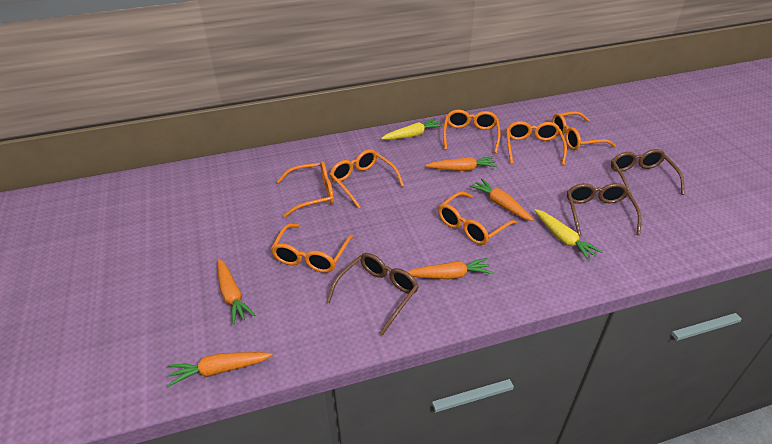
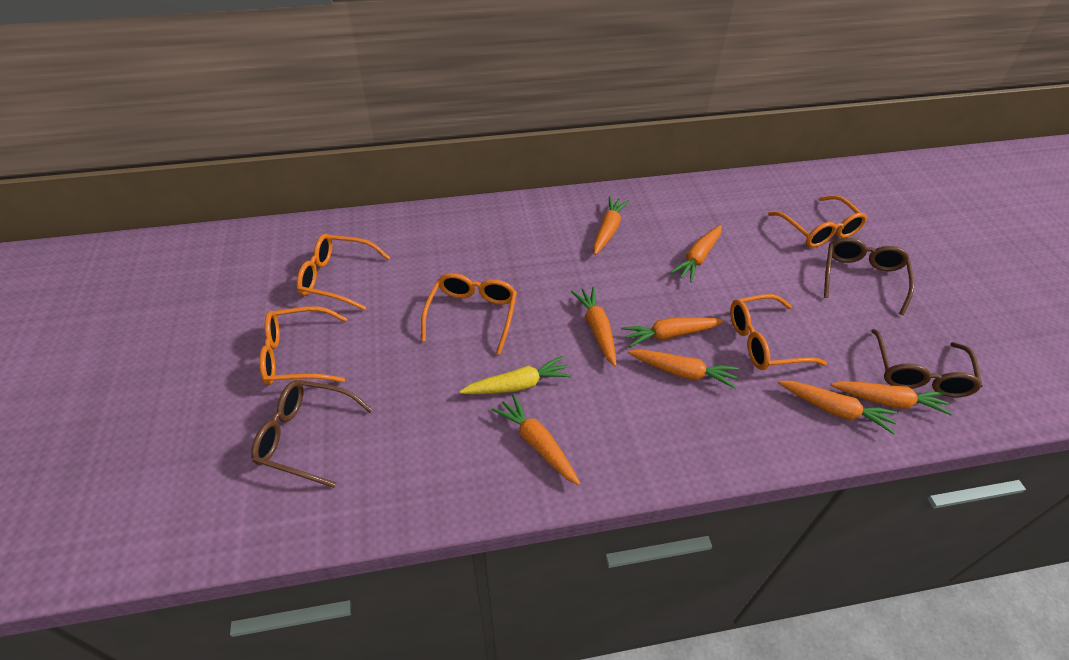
orange carrot: 5 -> 8
orange glasses: 7 -> 5
yellow carrot: 2 -> 1

